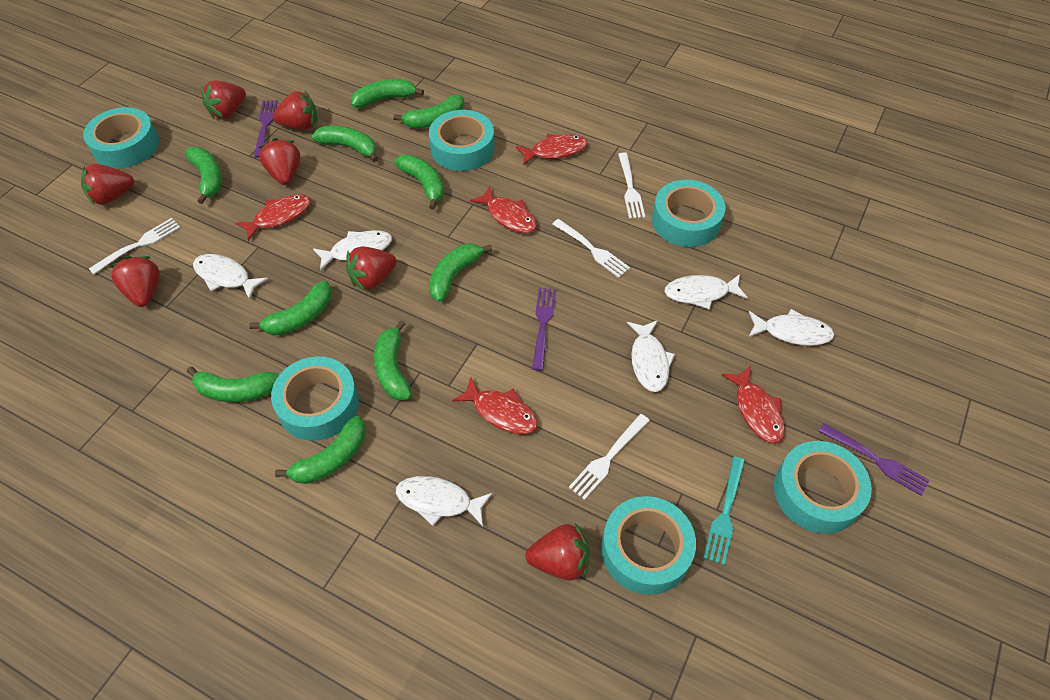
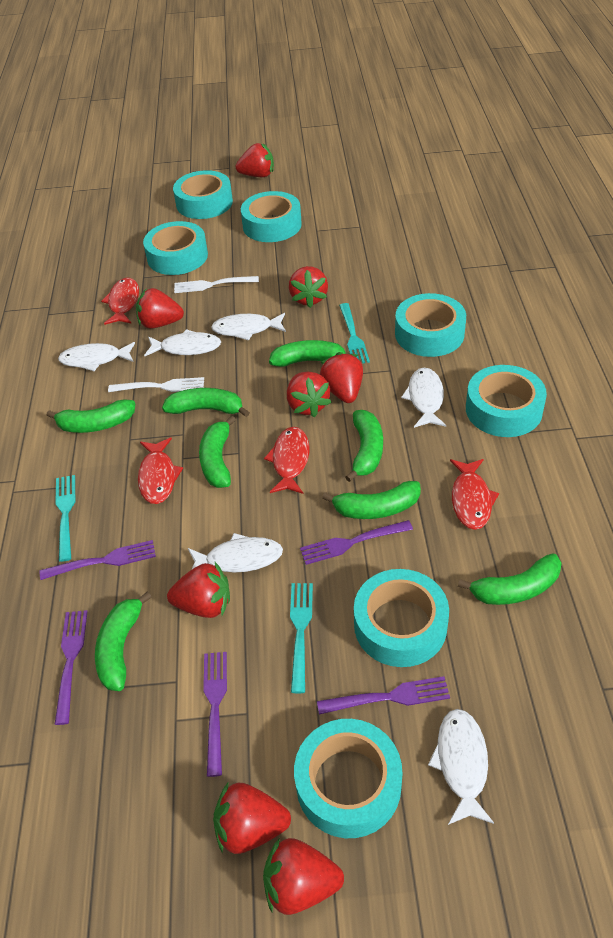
green banana: 10 -> 8
purple fork: 3 -> 5
red fish: 5 -> 4
red strawberry: 7 -> 8
turquoise fork: 1 -> 3
turquoise tape: 6 -> 7
white fork: 4 -> 2

